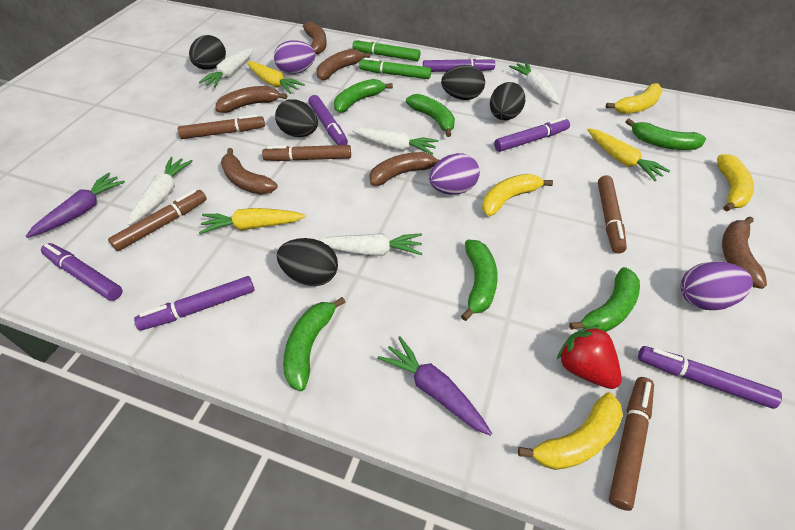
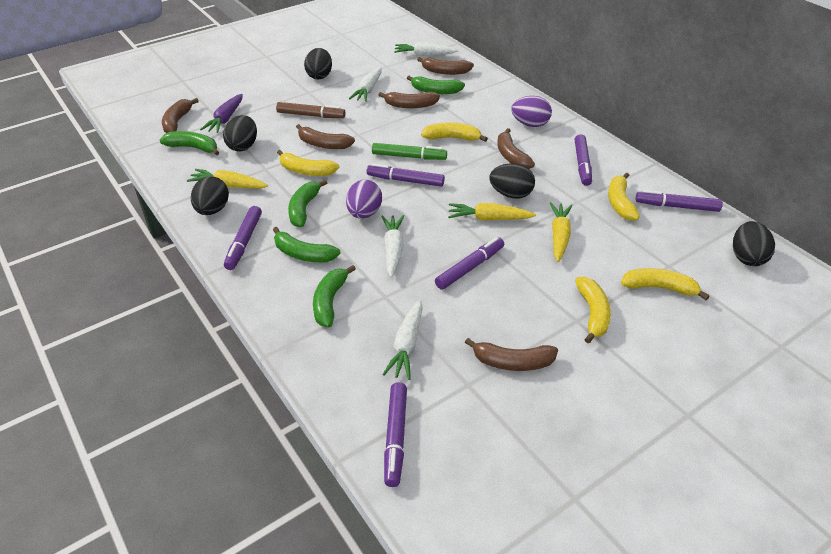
brown marker: 5 -> 1
green banana: 6 -> 5
green marker: 2 -> 1
purple carrot: 2 -> 1
purple egg: 3 -> 2
red strawberry: 1 -> 0
white carrot: 5 -> 4
yellow banana: 4 -> 5

